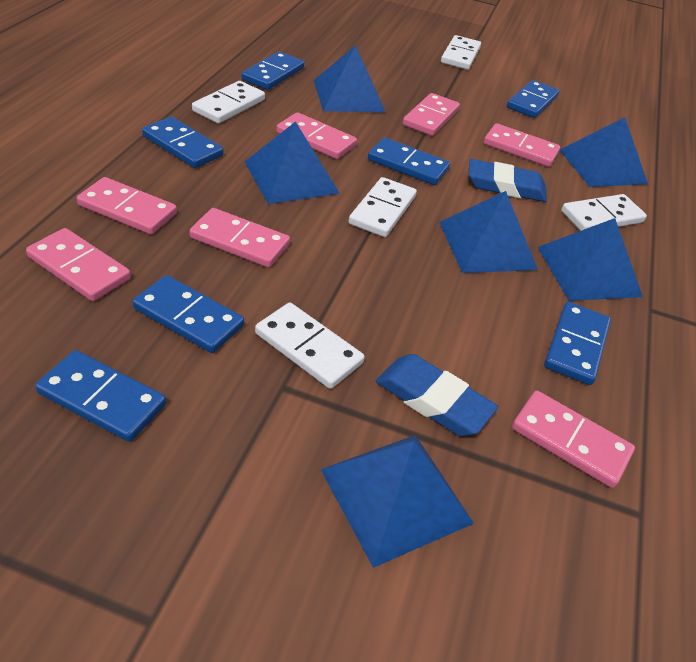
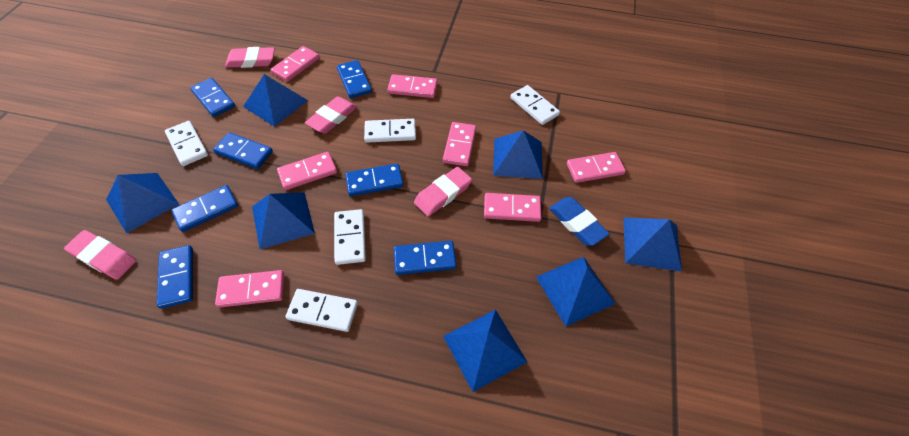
blue eraser: 2 -> 1
blue pyramid: 6 -> 7
pink eraser: 0 -> 4

